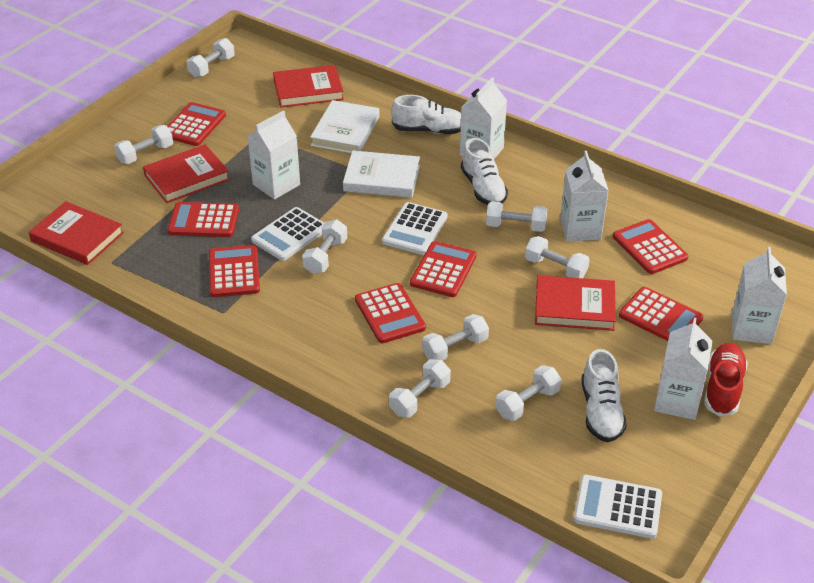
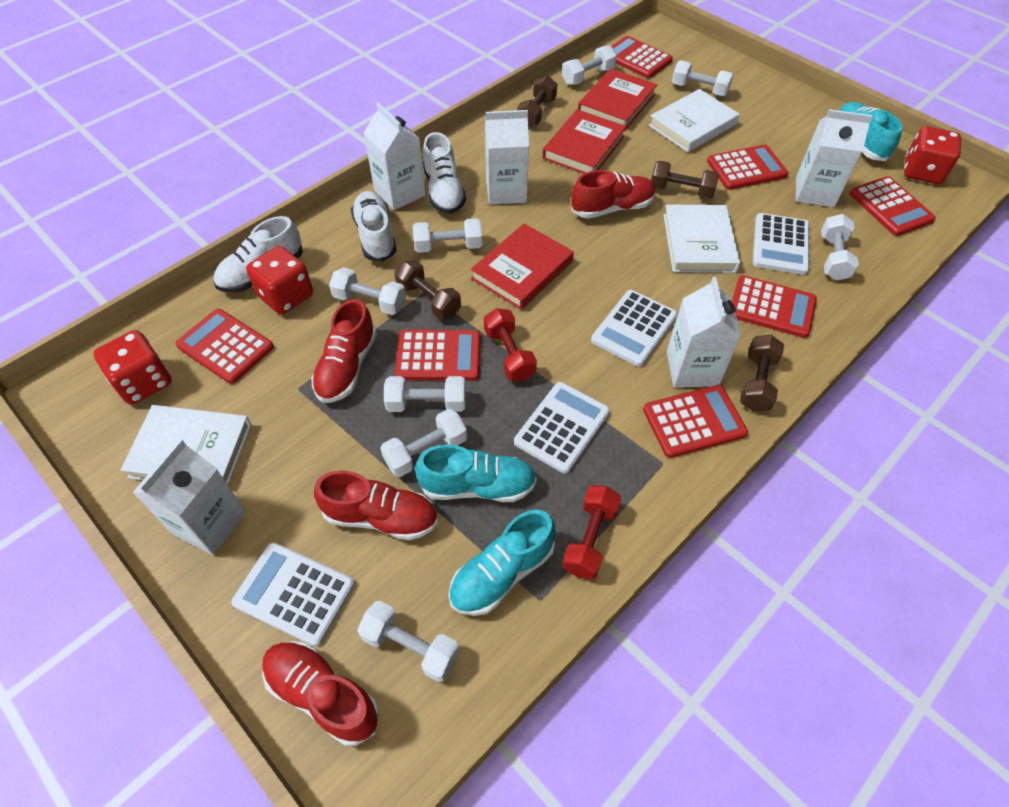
brown dumbbell: 0 -> 4
red book: 4 -> 3
red dice: 0 -> 3
red dumbbell: 0 -> 2
red shoe: 1 -> 4
turquoise shoe: 0 -> 3
white book: 2 -> 3
white calculator: 3 -> 4

